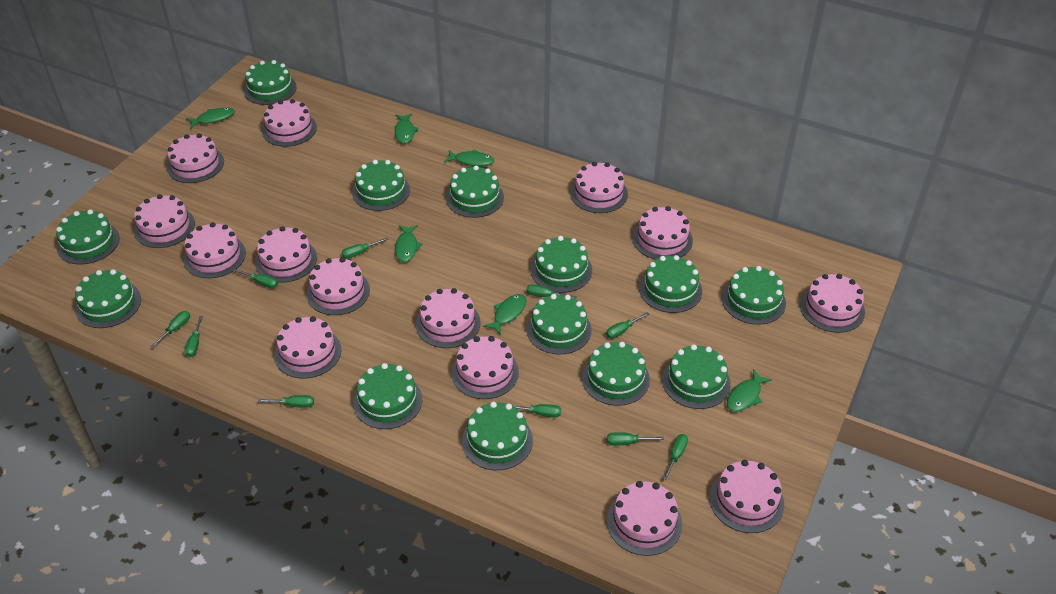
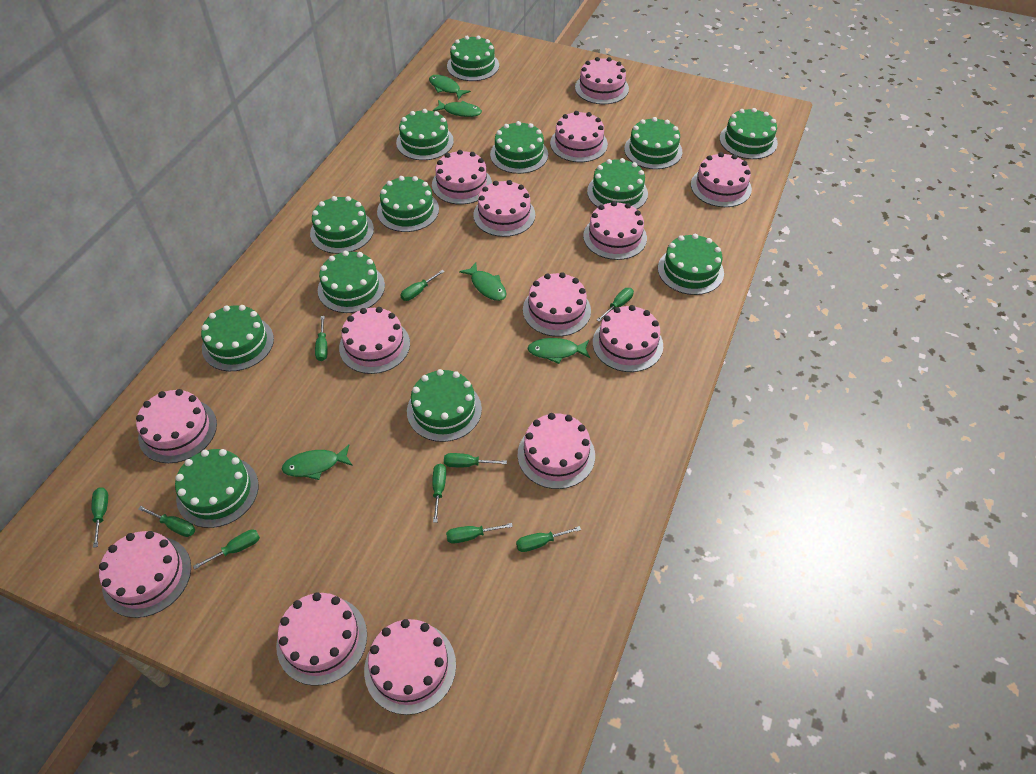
green fish: 6 -> 5

